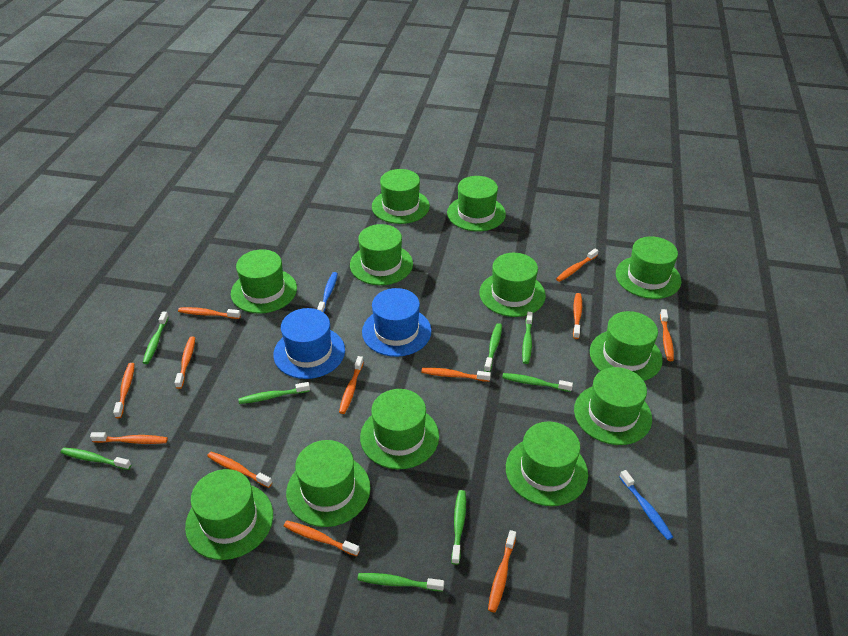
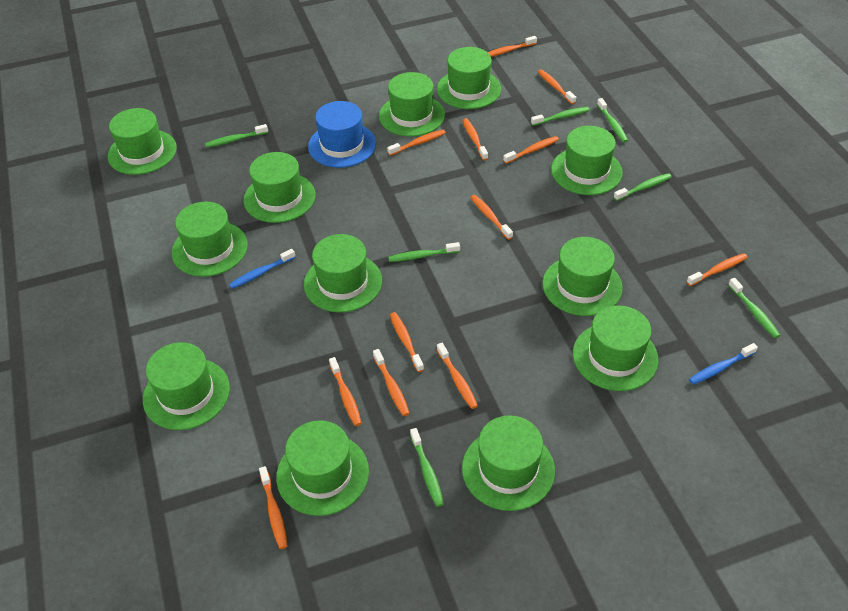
blue hat: 2 -> 1
green toothbrush: 8 -> 7

